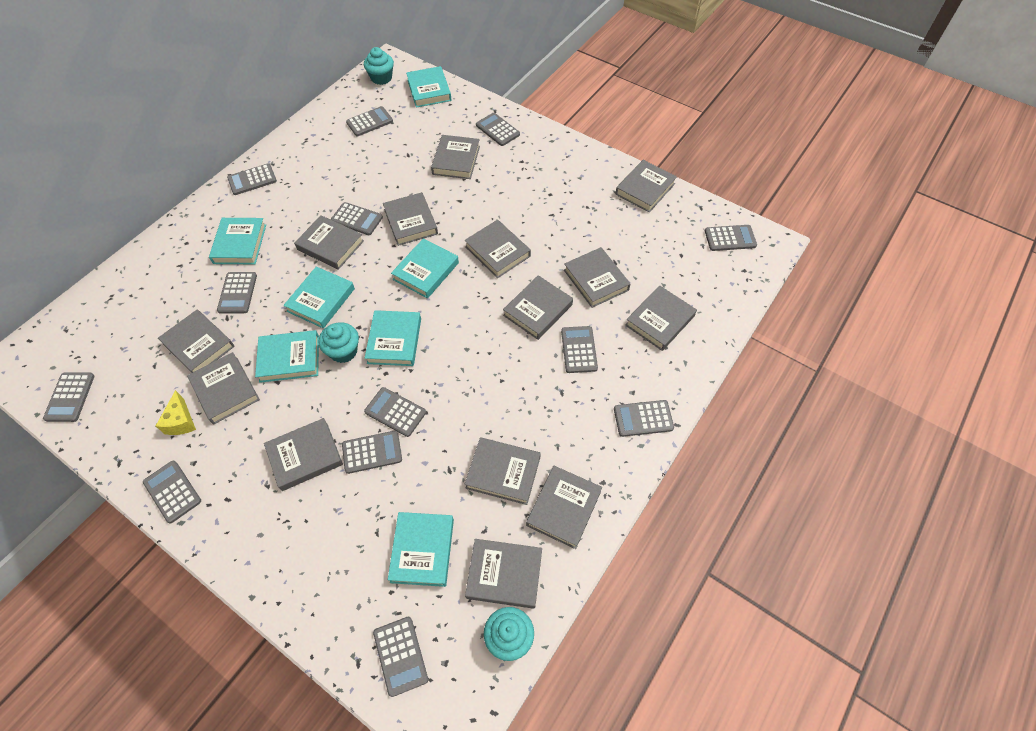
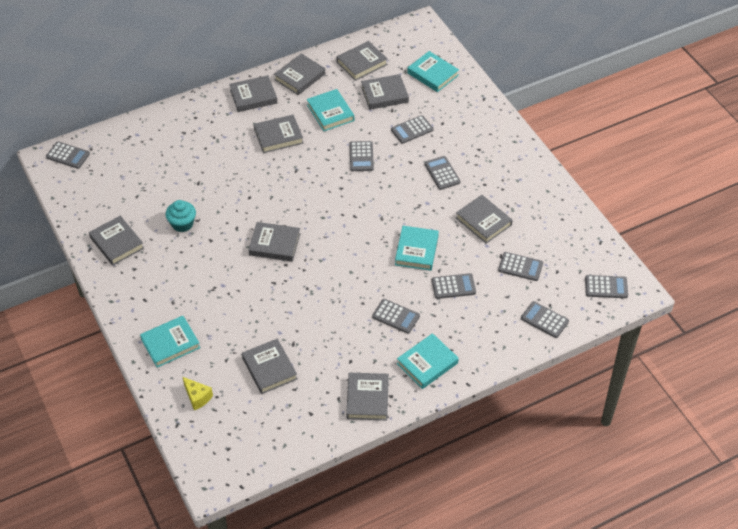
grey book: 14 -> 10
grey calculator: 13 -> 9
turquoise book: 7 -> 5
turquoise cupcake: 3 -> 1

